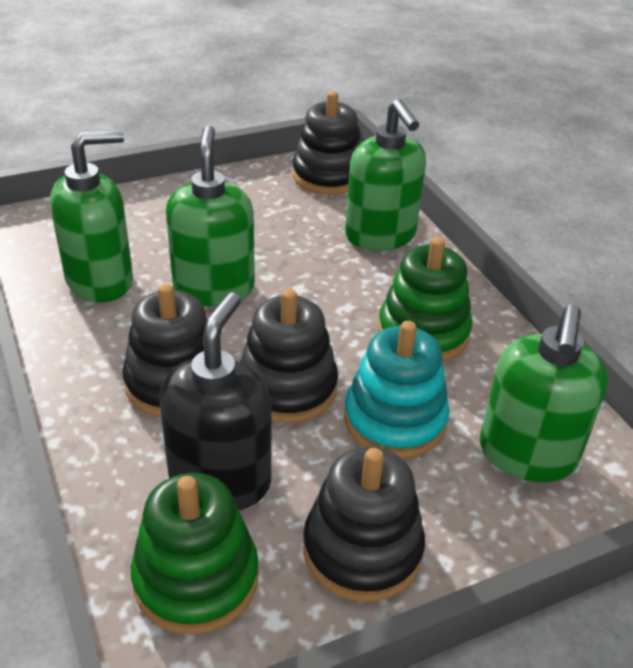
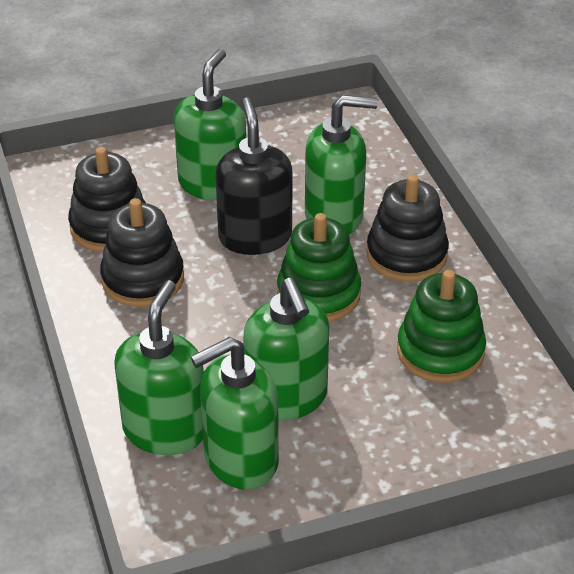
black stacking toy: 4 -> 3
green soap dispenser: 4 -> 5
turquoise stacking toy: 1 -> 0

